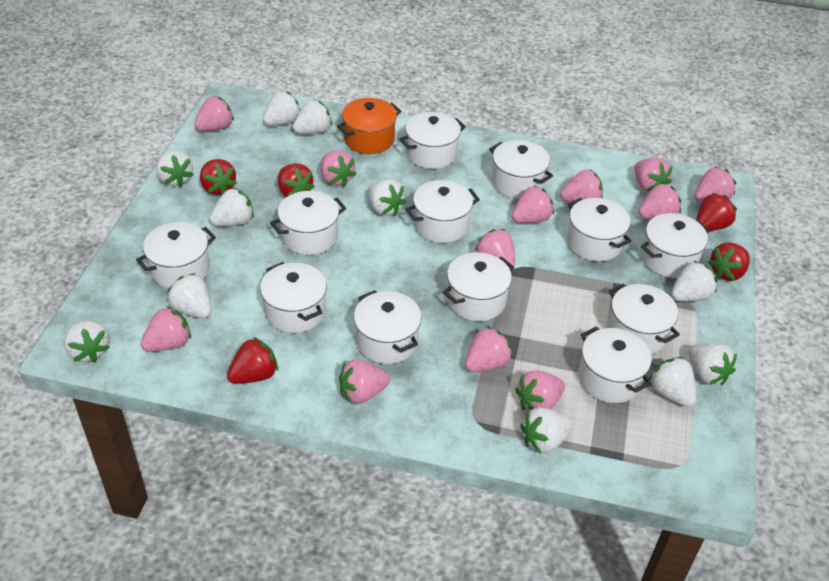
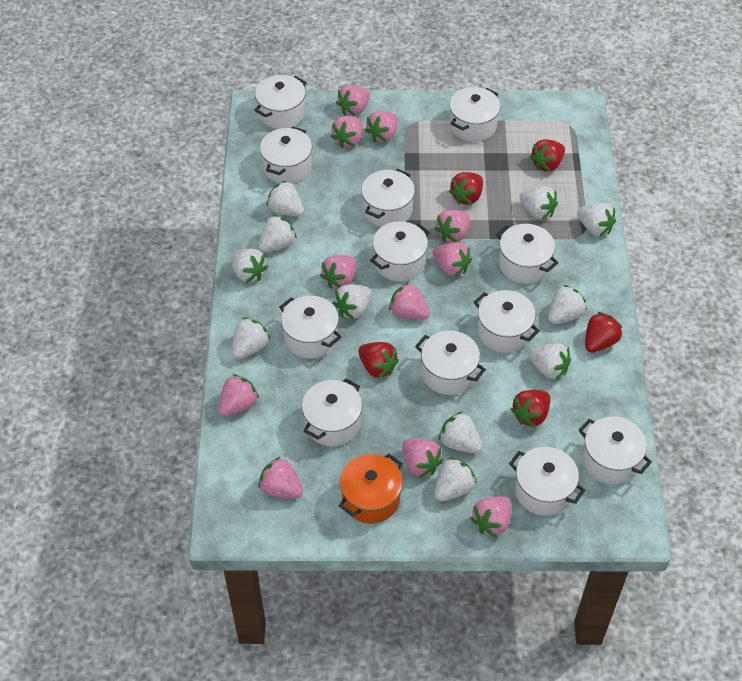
pink strawberry: 12 -> 11

